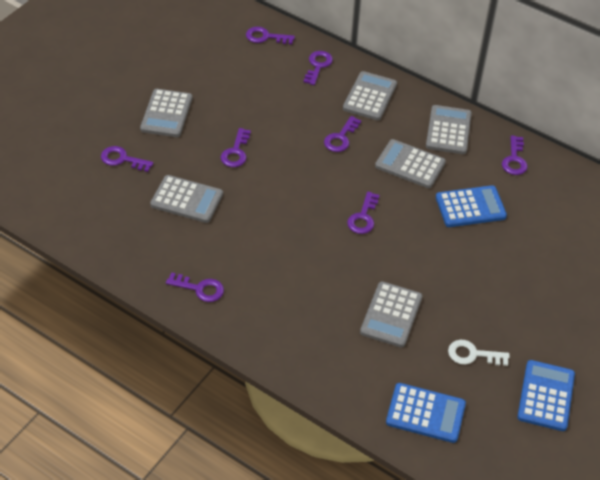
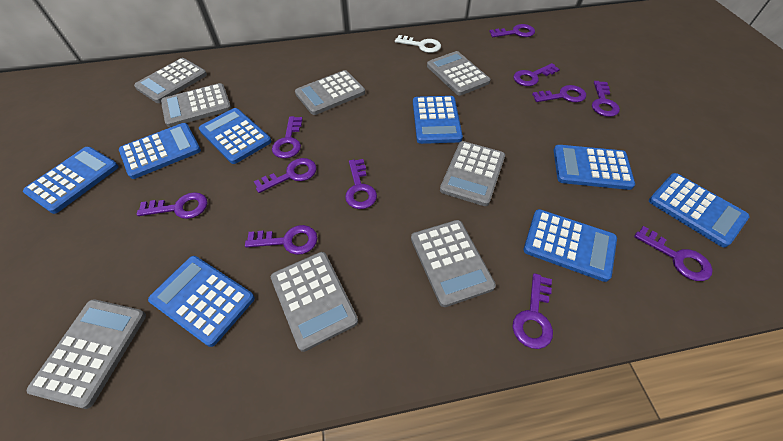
blue calculator: 3 -> 8
grey calculator: 6 -> 8
purple key: 8 -> 11

